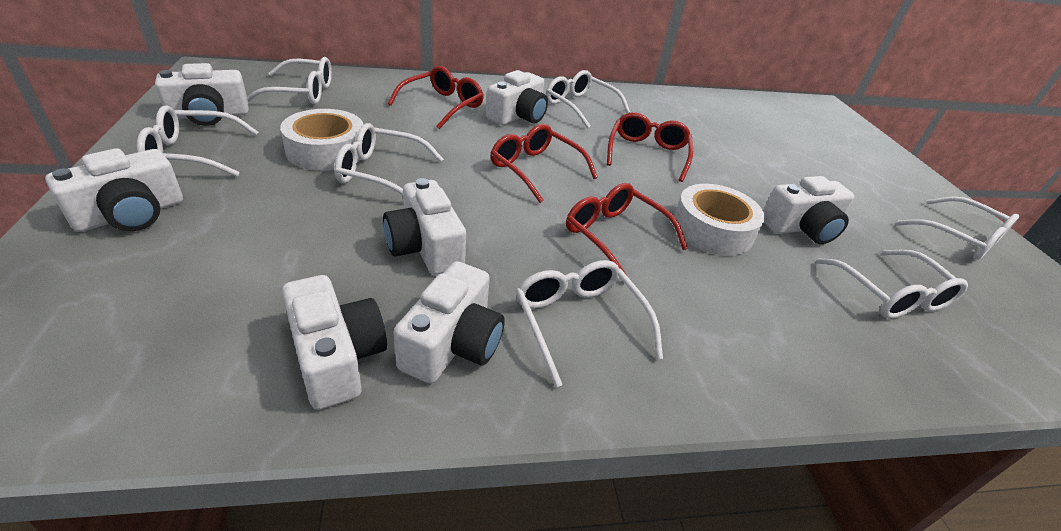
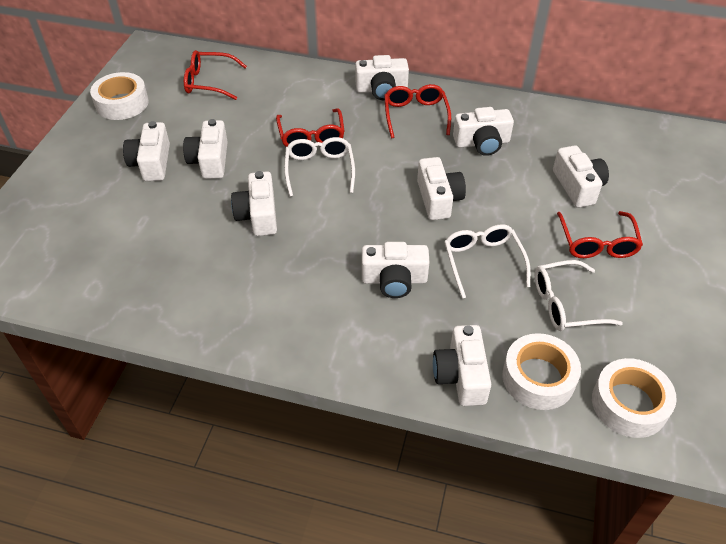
white camera: 7 -> 9
white glasses: 7 -> 3
white tape: 2 -> 3

